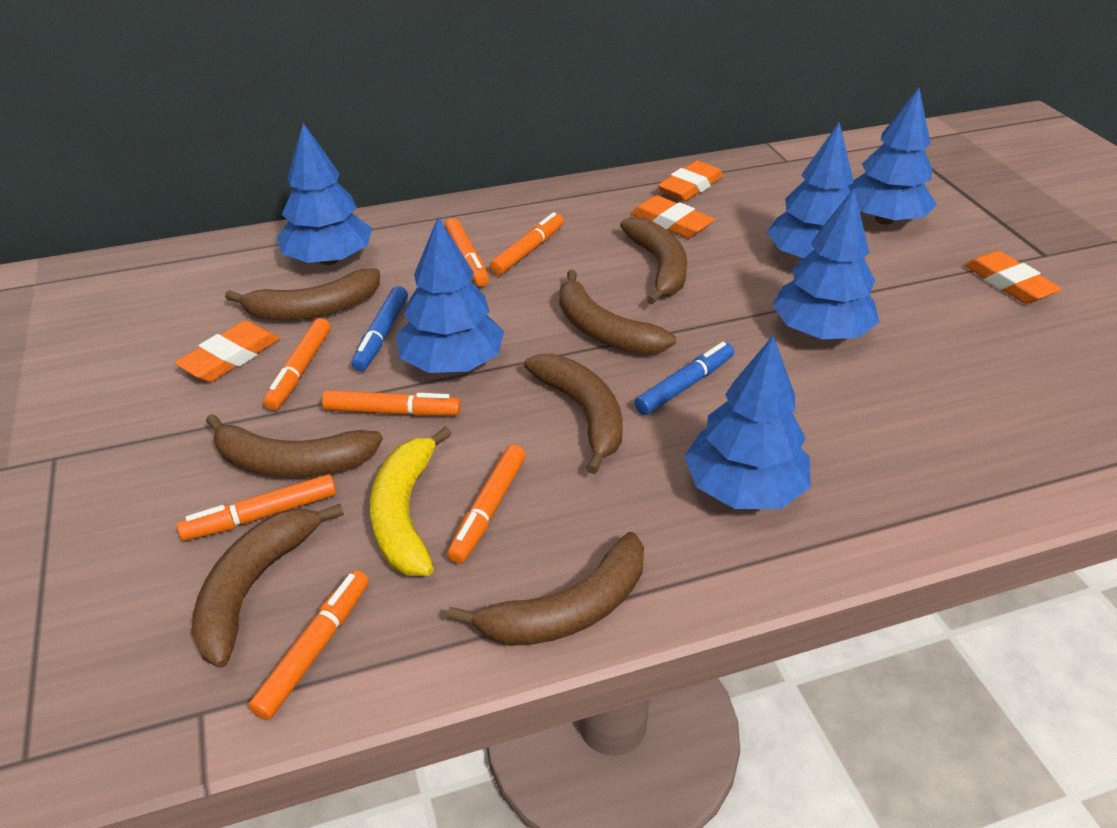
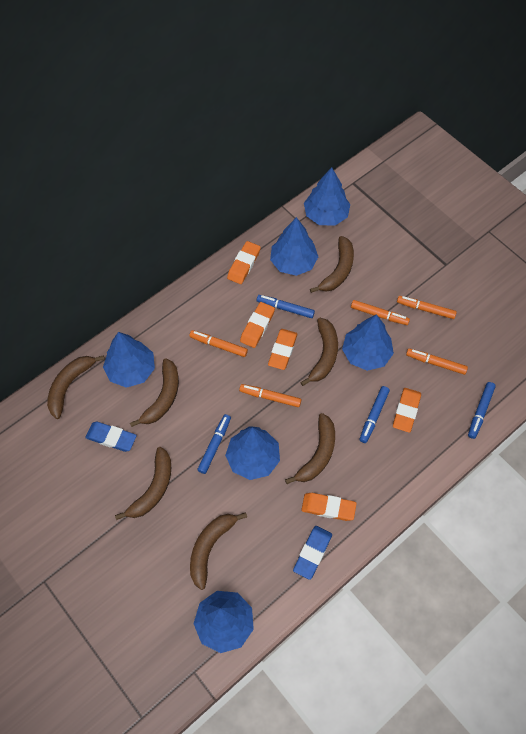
blue eraser: 0 -> 2
blue marker: 2 -> 4
orange eraser: 4 -> 5
orange marker: 7 -> 5
yellow banana: 1 -> 0

